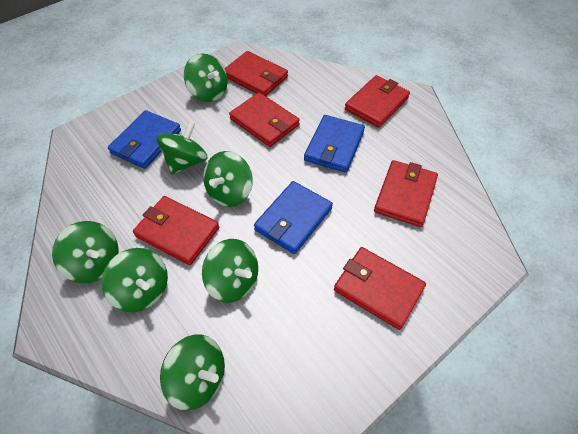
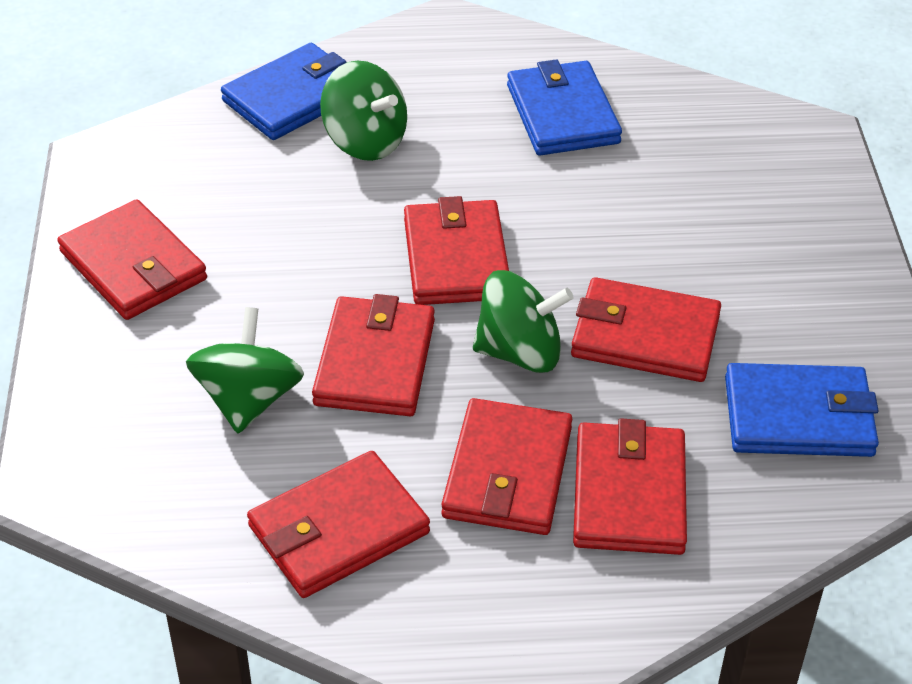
green spinning top: 7 -> 3
red wallet: 6 -> 7

